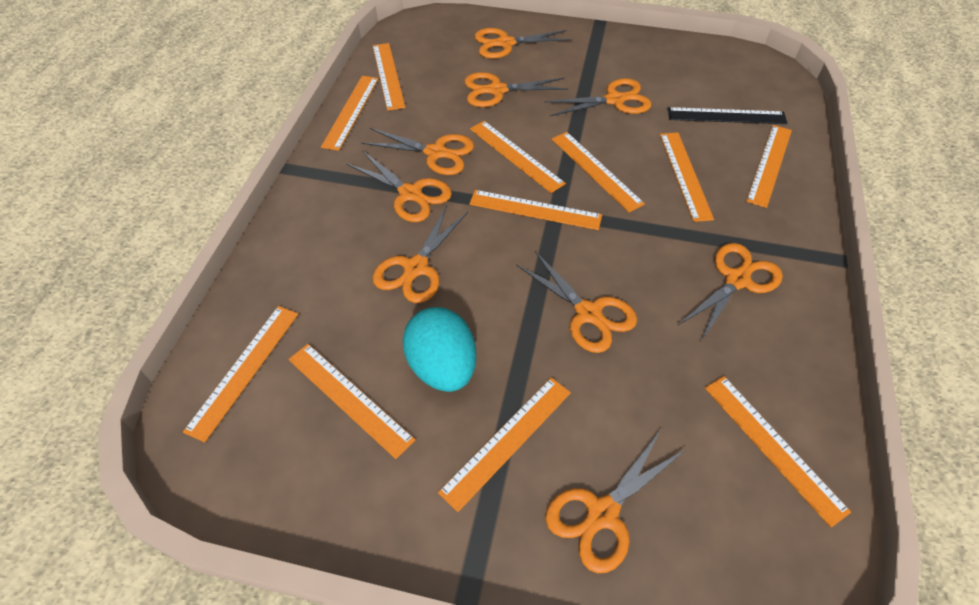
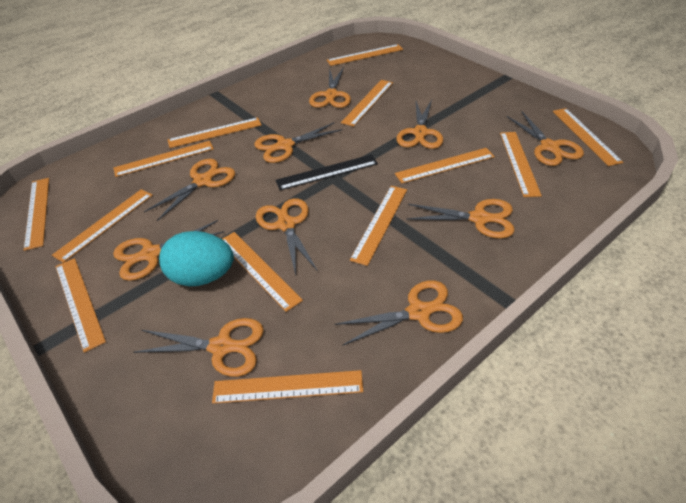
orange ruler: 11 -> 13
orange scissors: 9 -> 10

